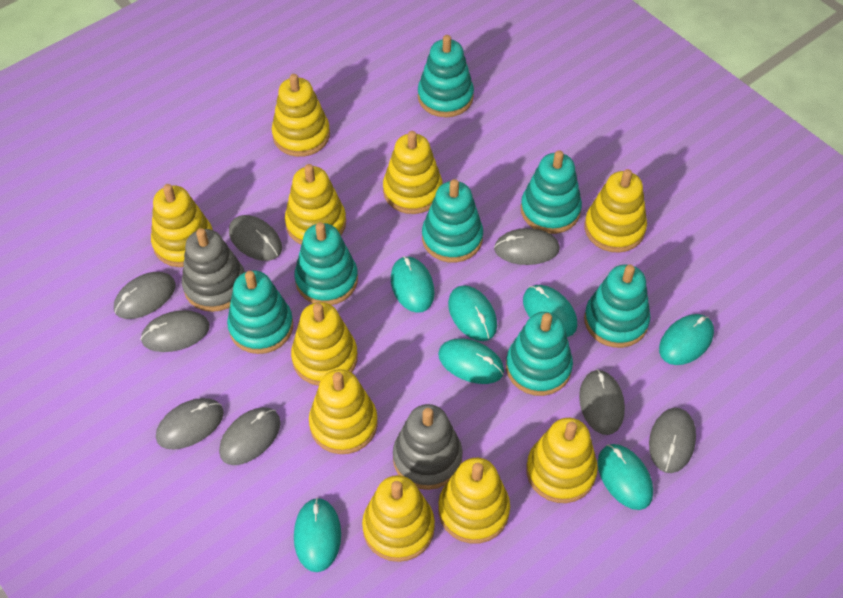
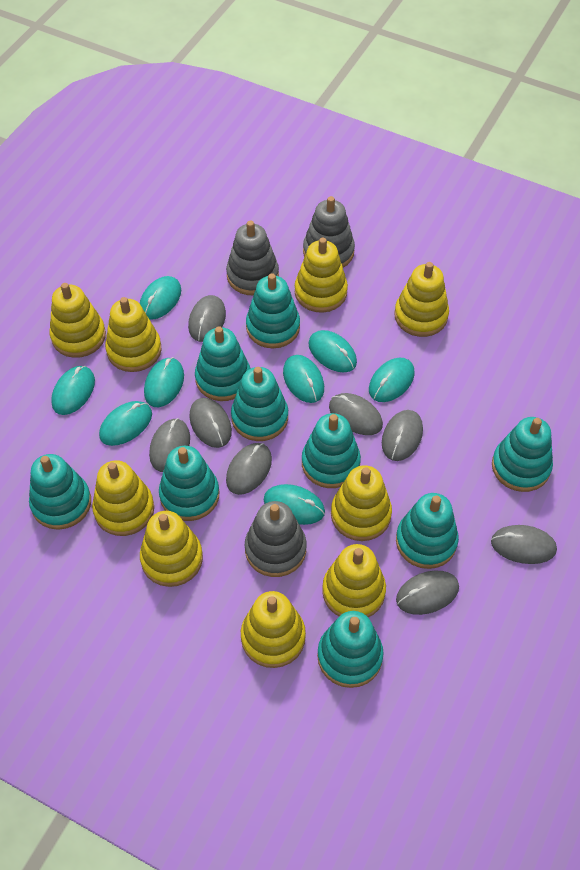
grey stacking toy: 2 -> 3
turquoise mouse: 7 -> 8
turquoise stacking toy: 7 -> 9
yellow stacking toy: 10 -> 9

